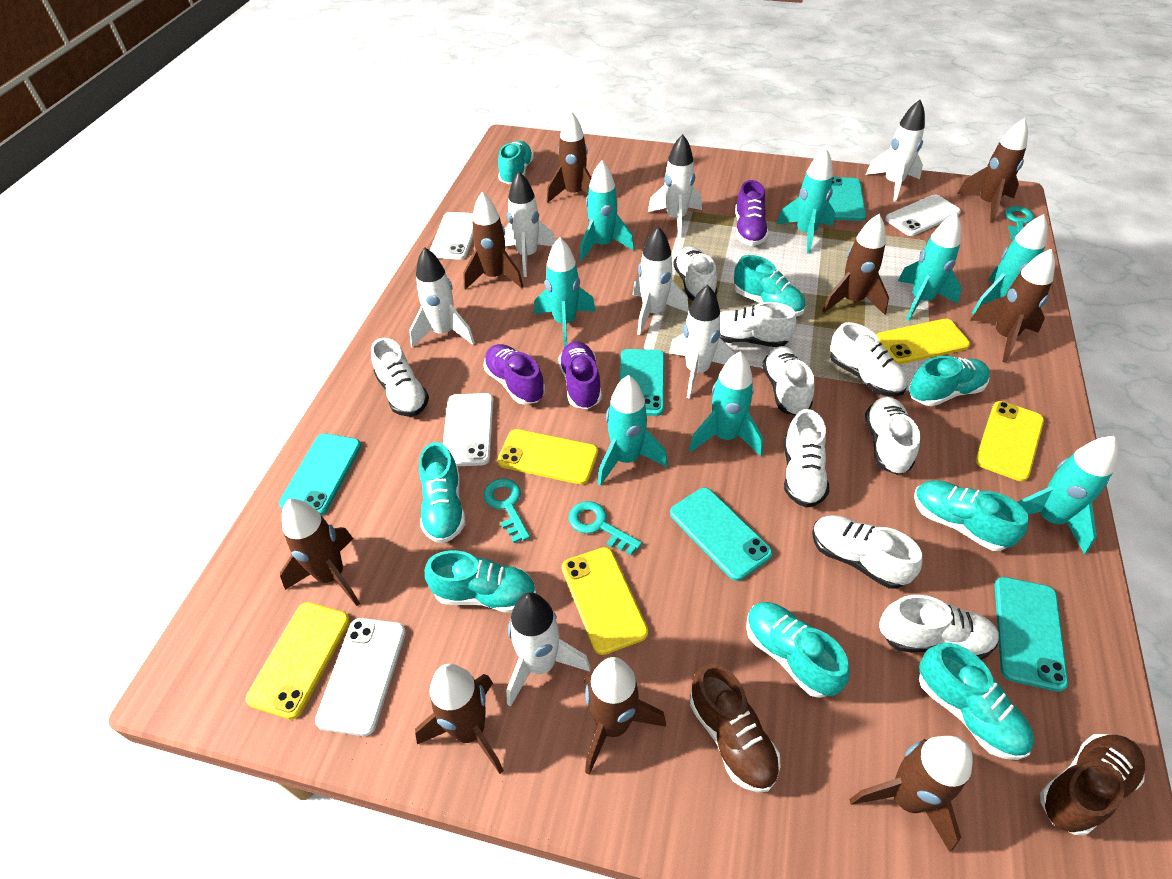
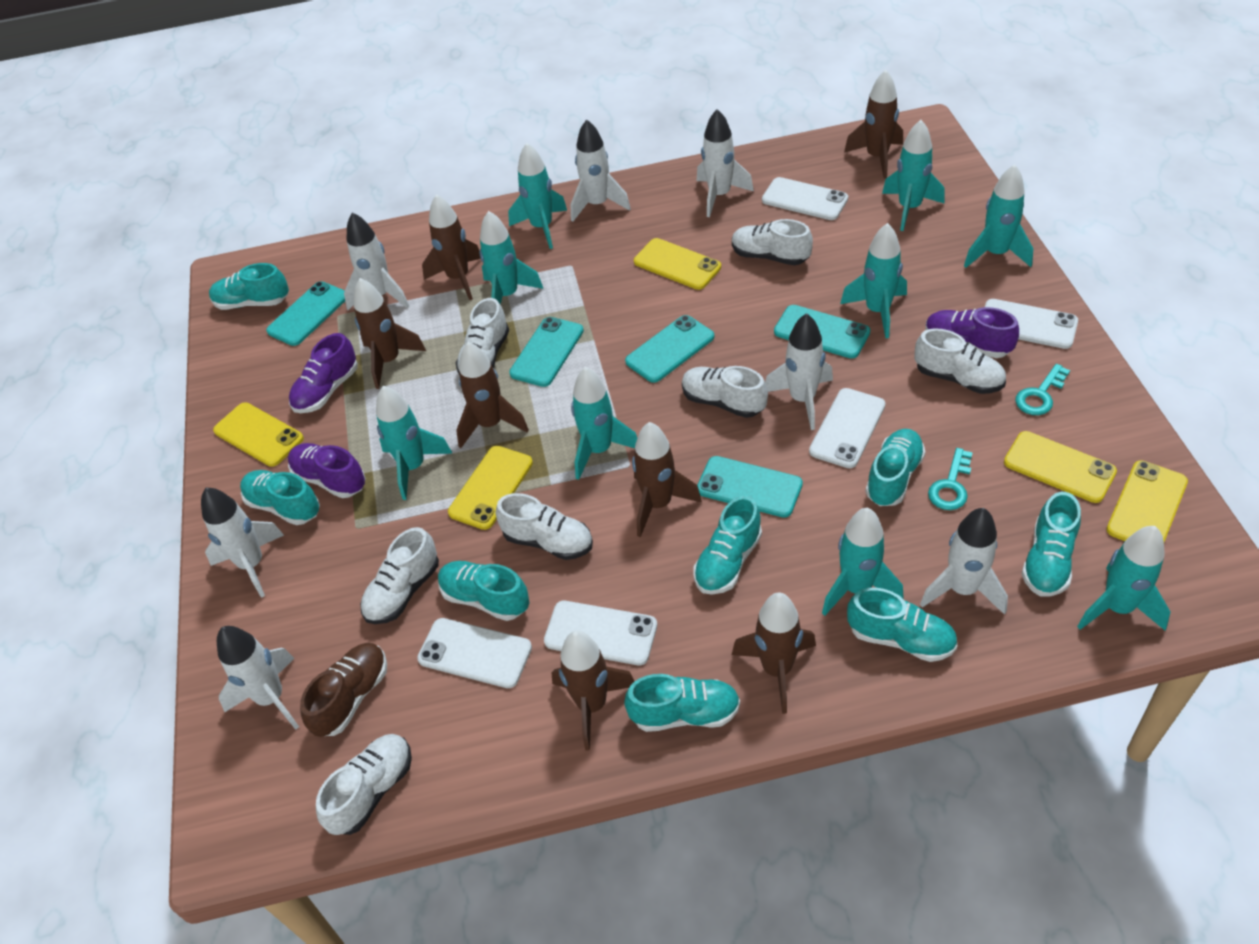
brown rocket: 9 -> 7
brown shoe: 2 -> 1
turquoise key: 3 -> 2
turquoise rocket: 8 -> 9
white phone: 4 -> 5
white shoe: 9 -> 7

